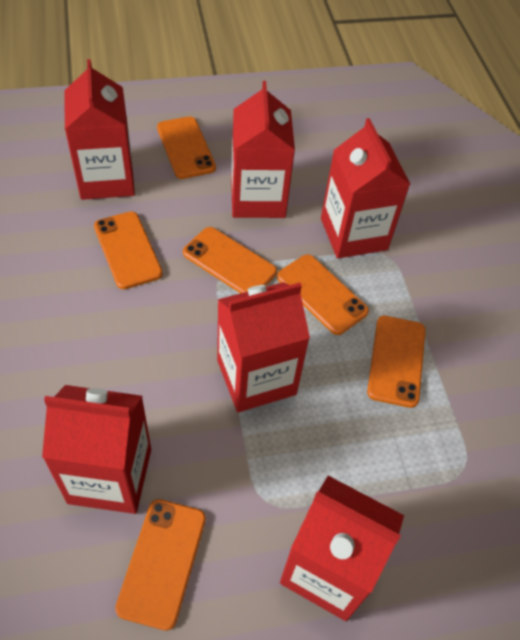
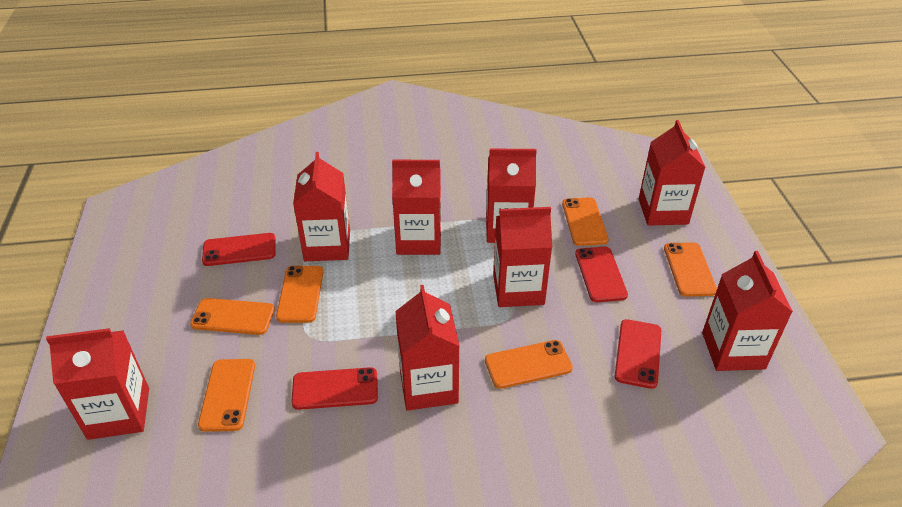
red carton: 6 -> 8
red phone: 0 -> 4

